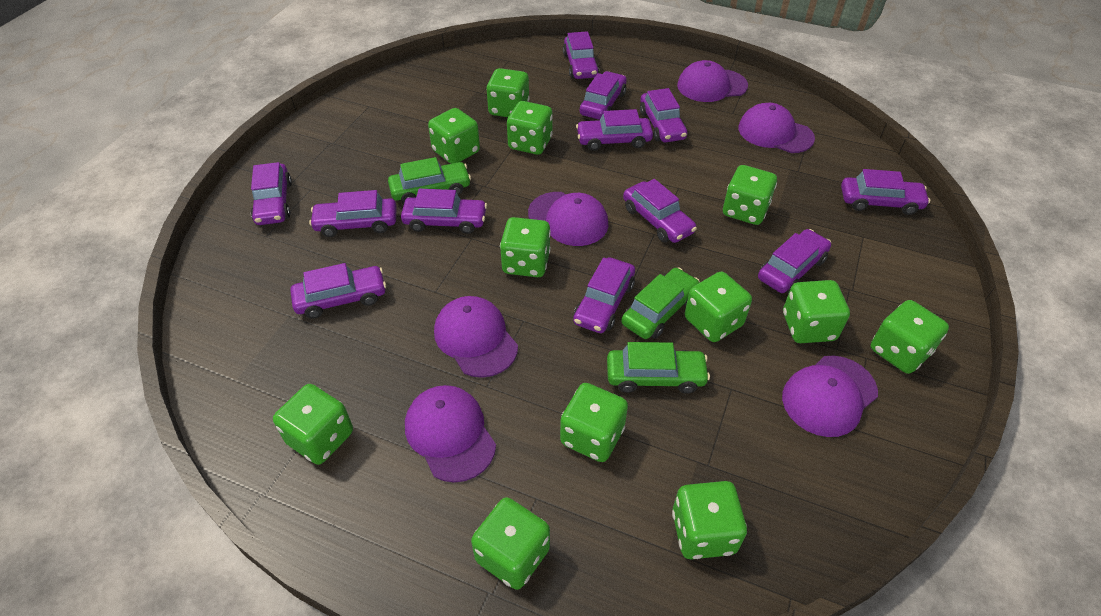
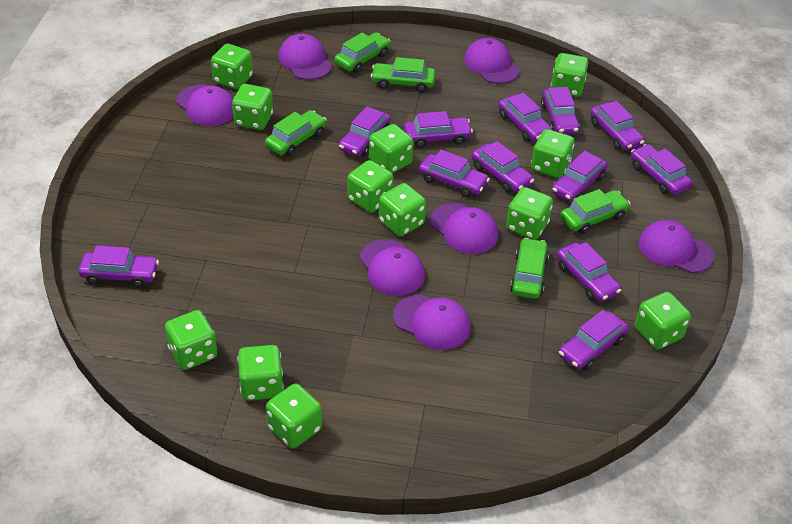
green car: 3 -> 5
purple cap: 6 -> 7

